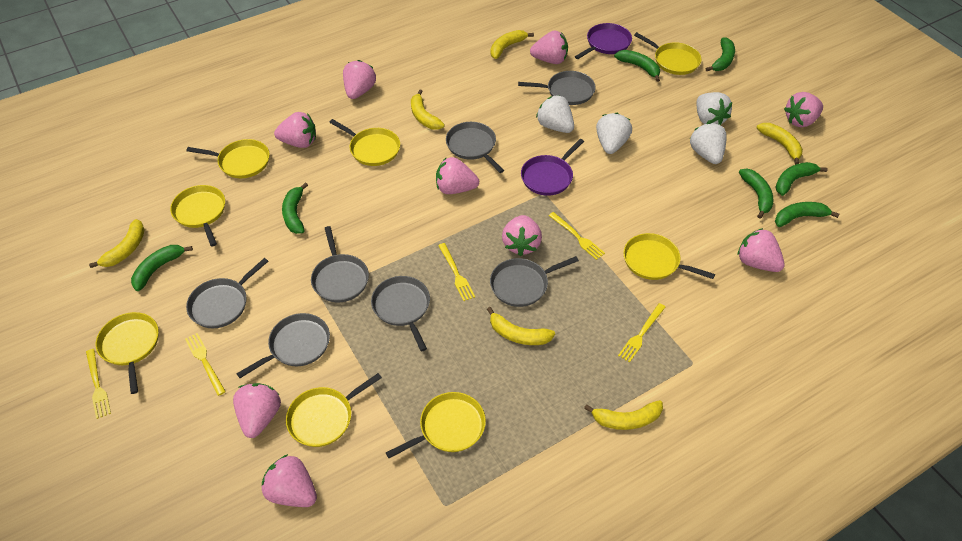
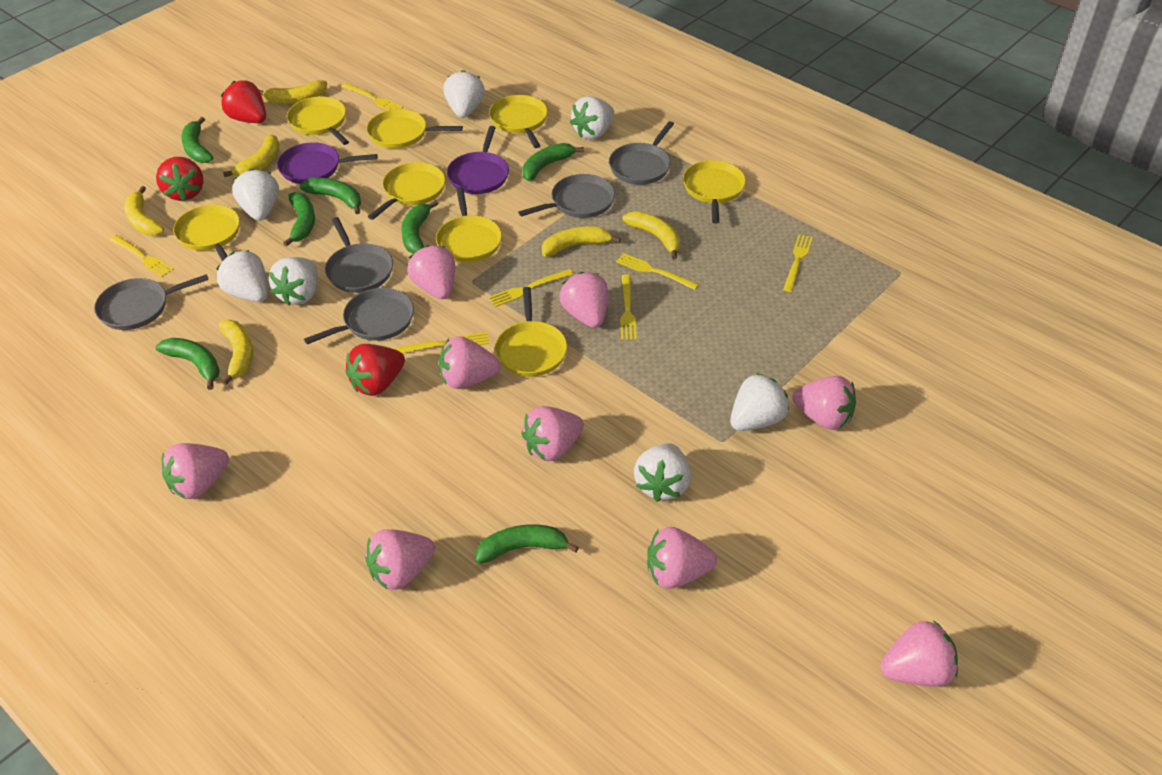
grey pan: 7 -> 5
red strawberry: 0 -> 3
white strawberry: 4 -> 7
yellow fork: 5 -> 7

